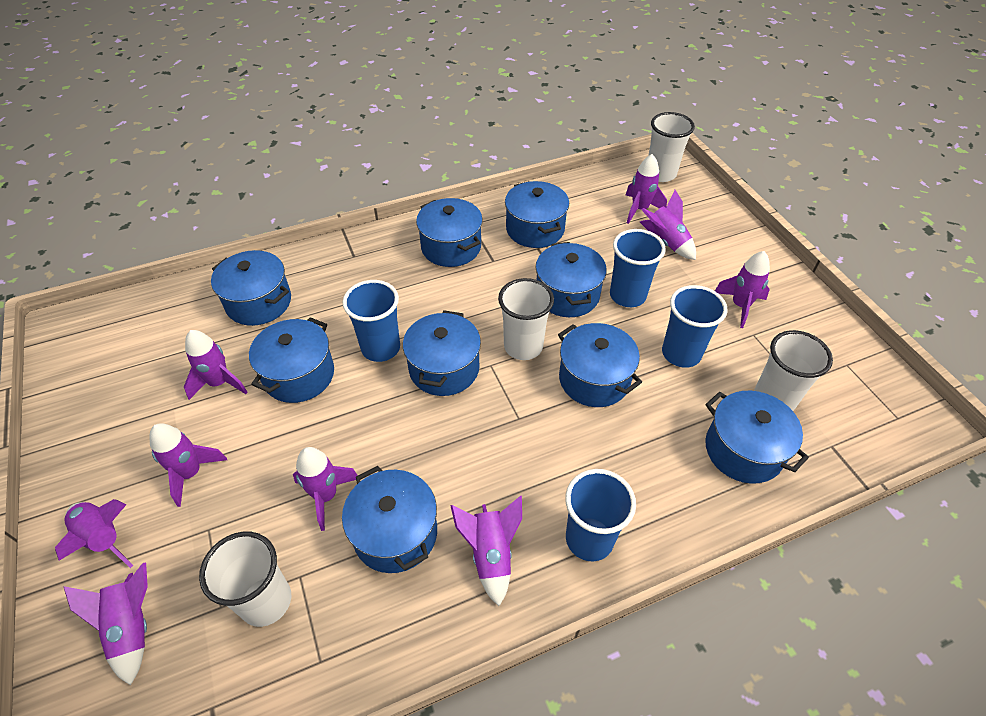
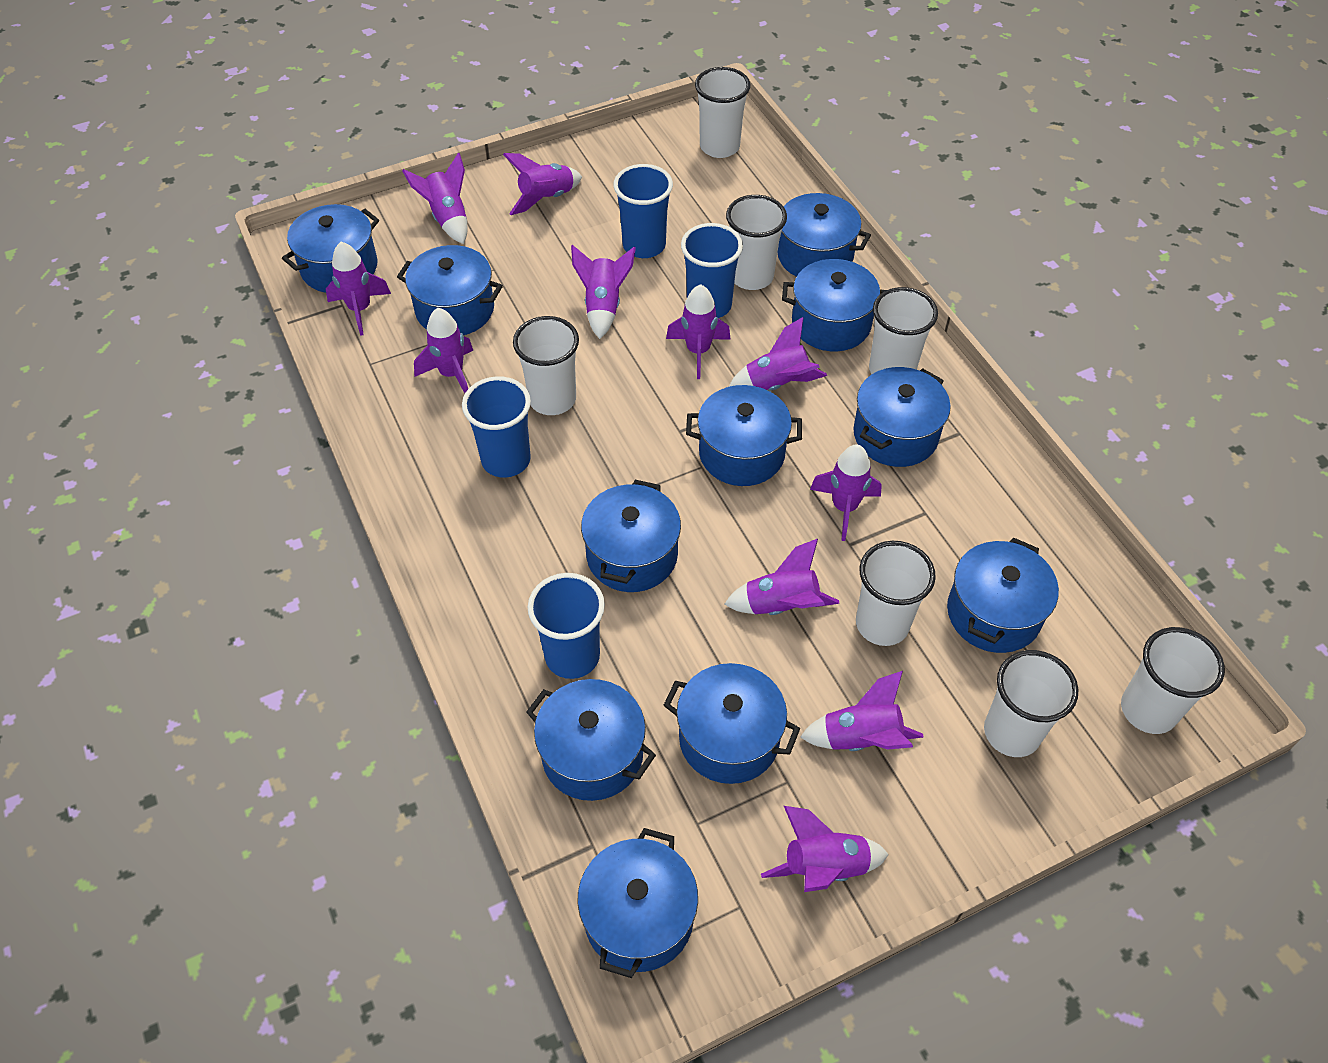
blue pot: 9 -> 11
purple rocket: 9 -> 11
white cup: 4 -> 7

